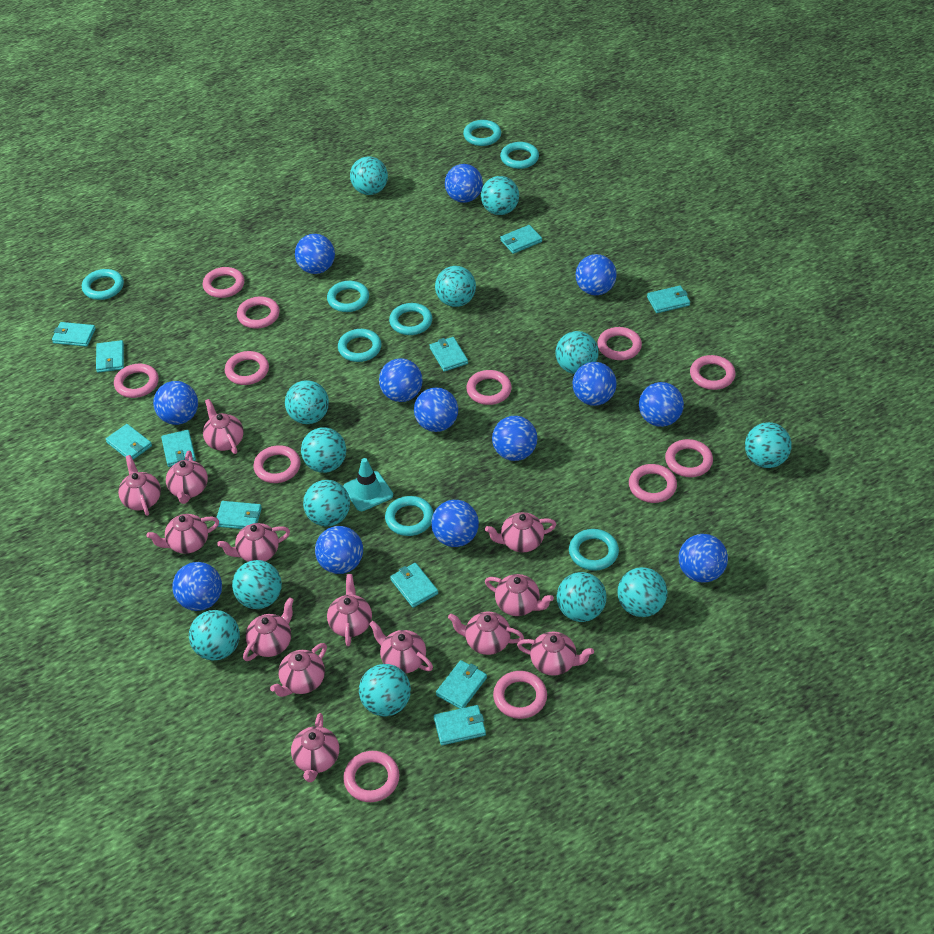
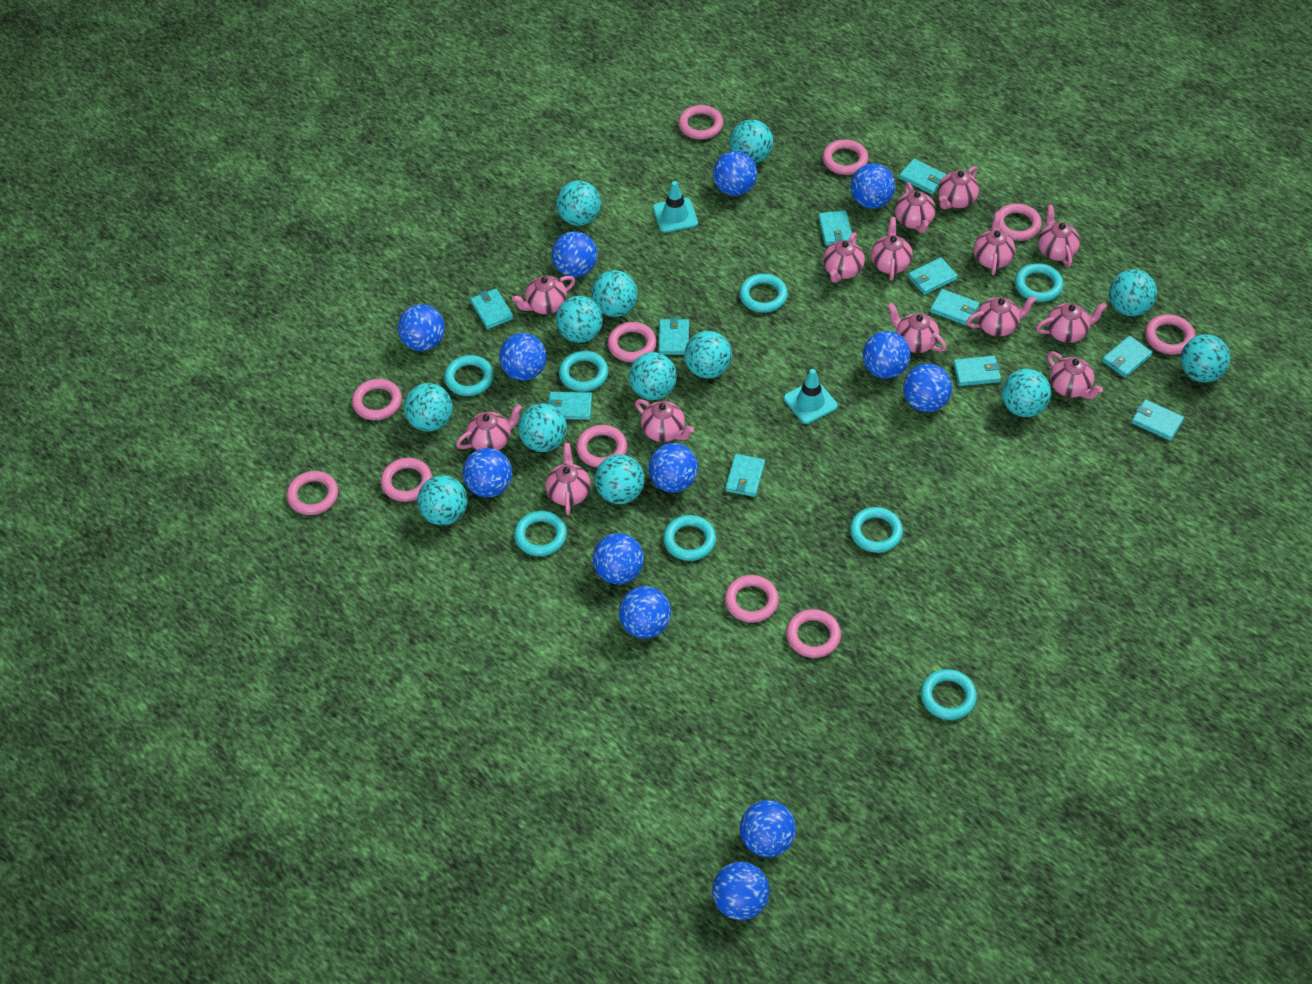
pink ring: 12 -> 11
turquoise traffic cone: 1 -> 2

